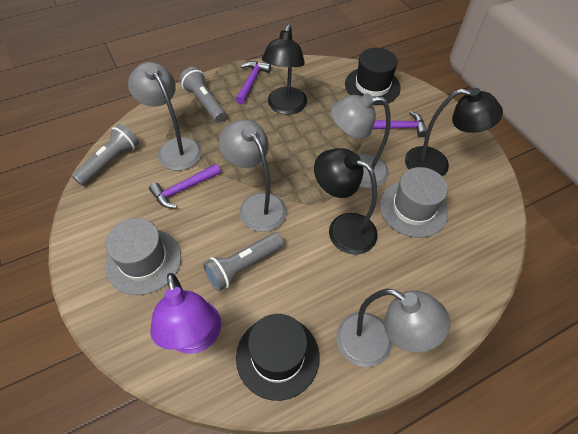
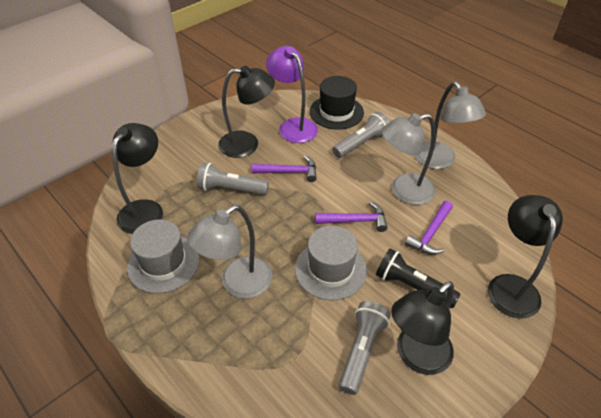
black flashlight: 0 -> 1
black hat: 2 -> 1
black lamp: 3 -> 4
grey lamp: 4 -> 3

